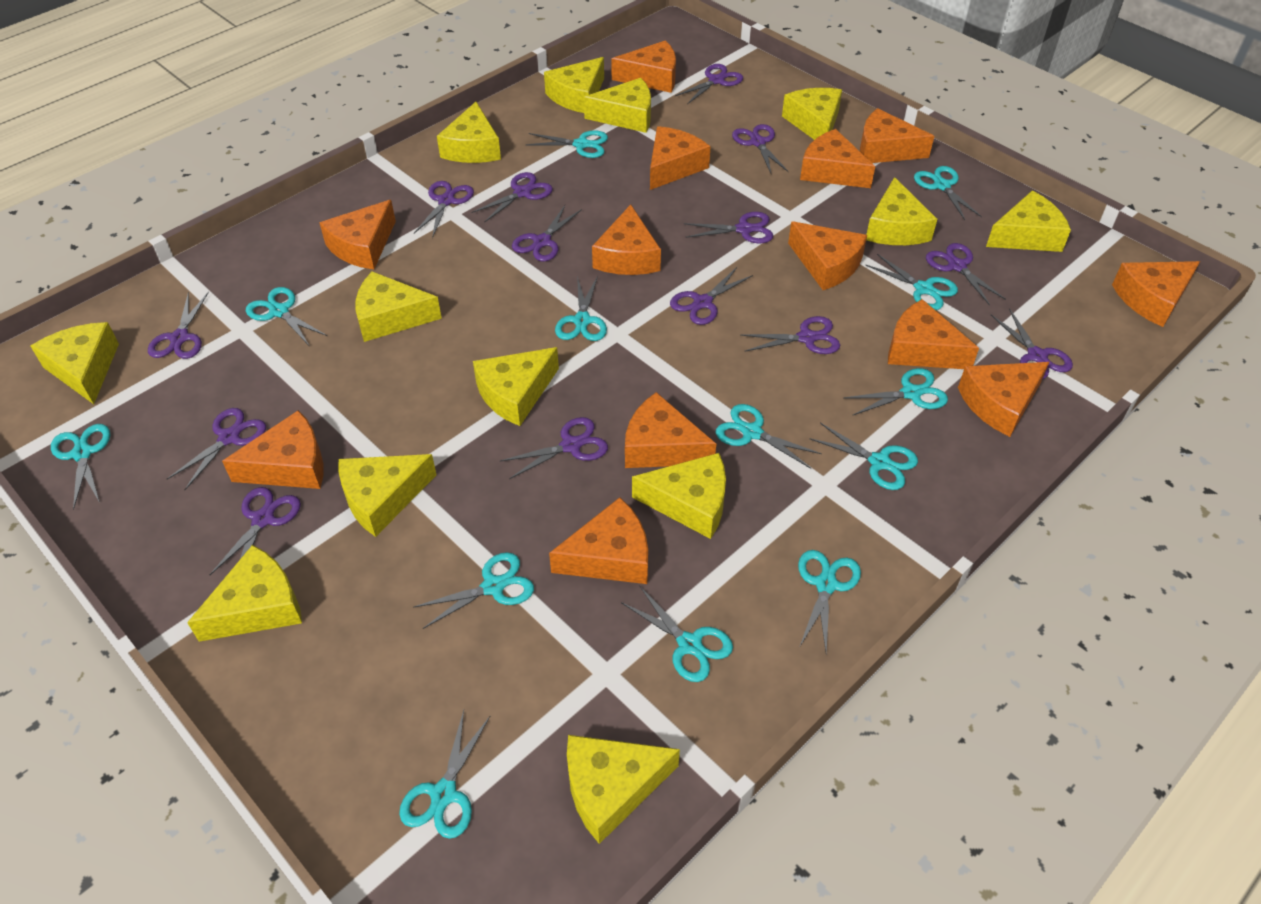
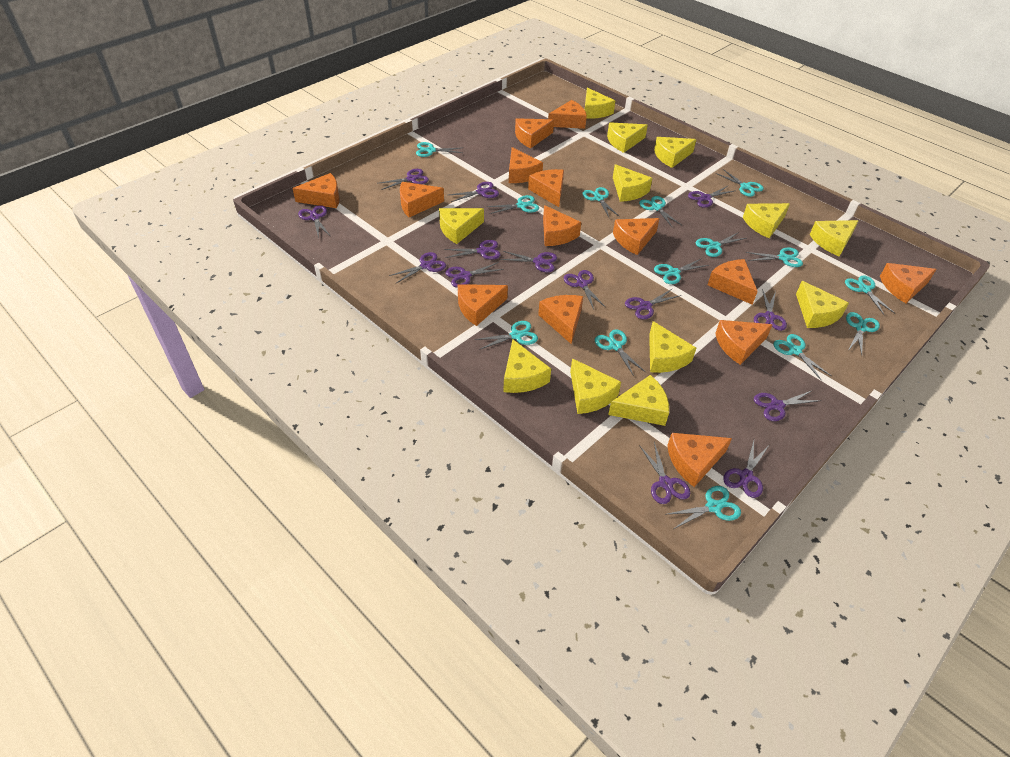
orange cheese: 13 -> 14
turquoise scissors: 13 -> 14
yellow cheese: 13 -> 12

